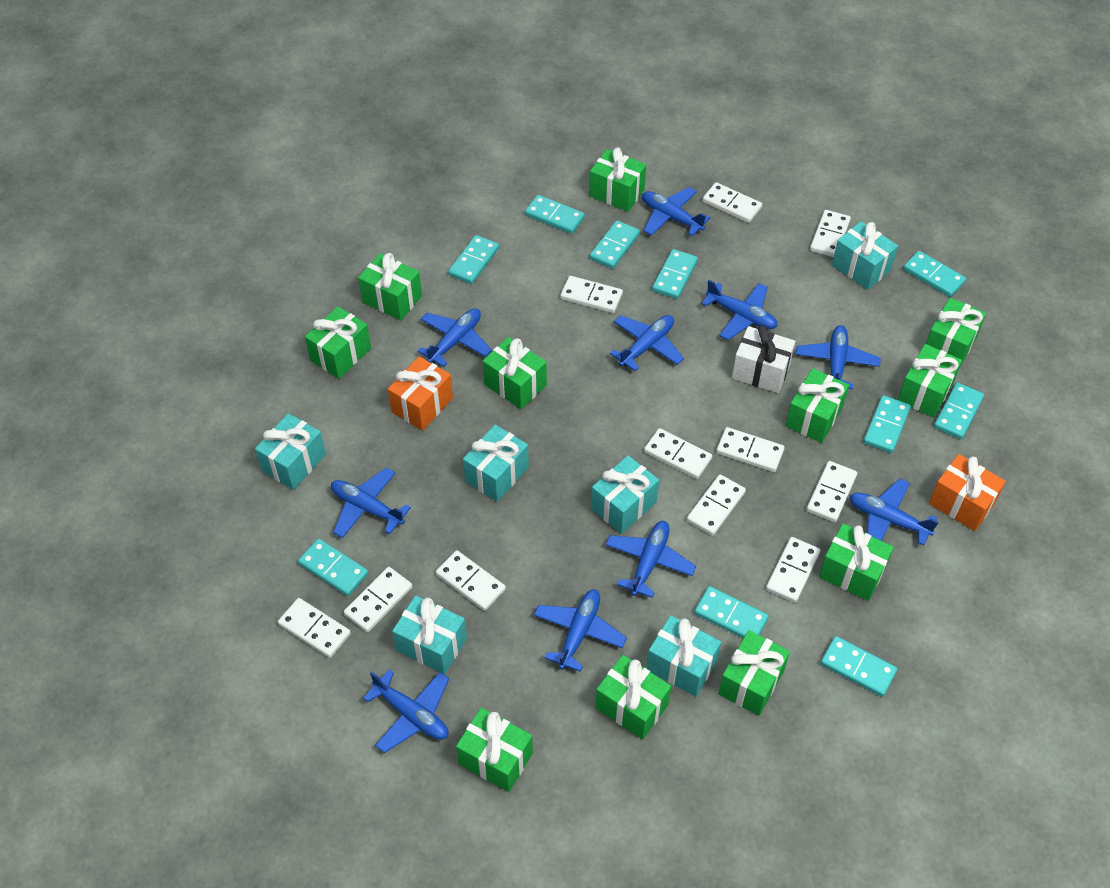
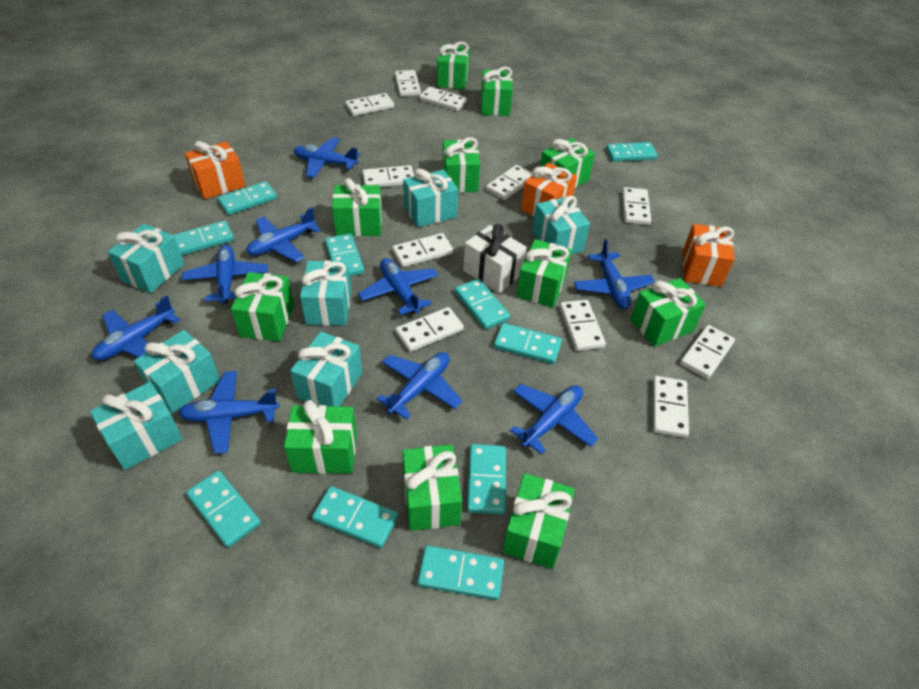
blue plane: 10 -> 9
orange gift: 2 -> 3
turquoise gift: 6 -> 7

